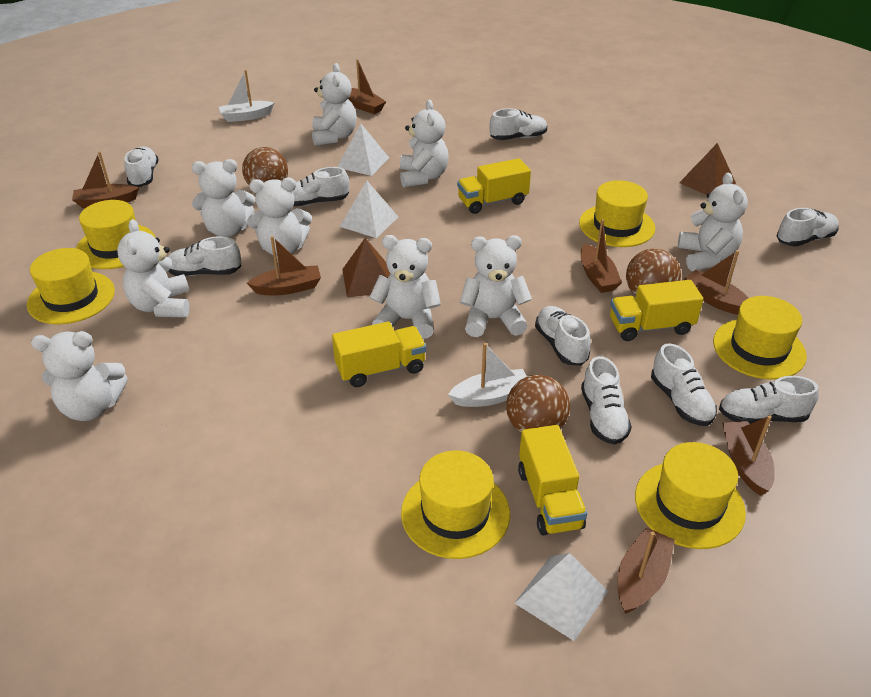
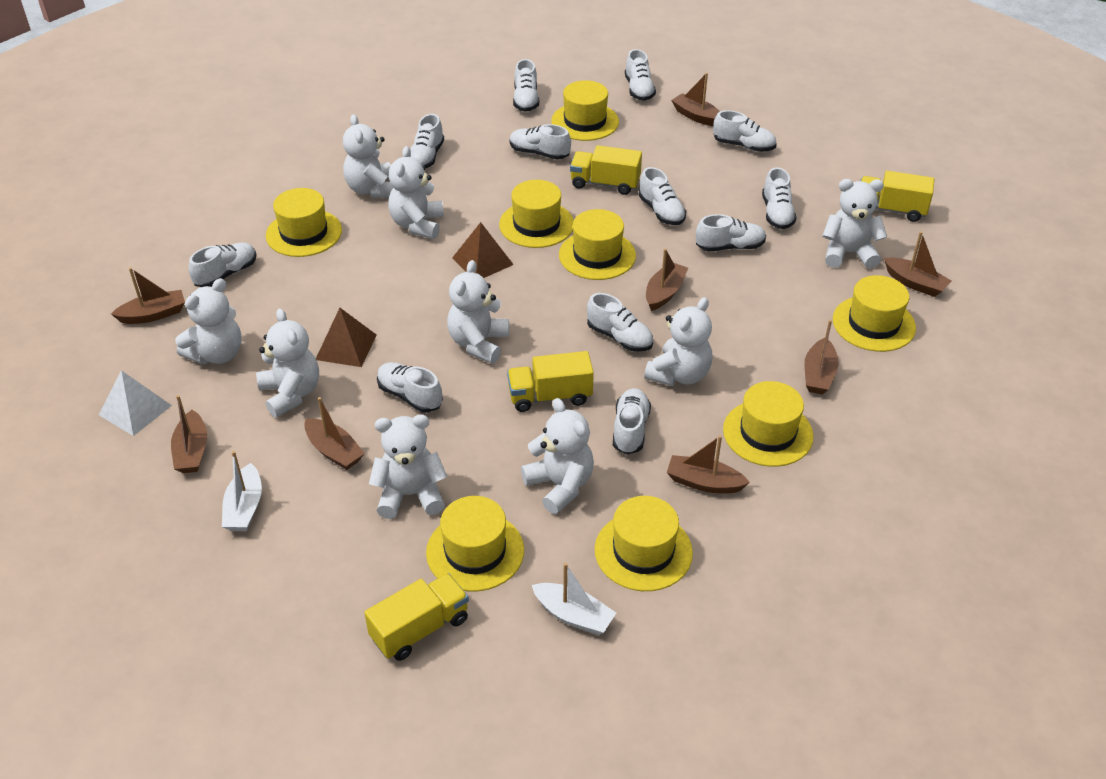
brown ball: 3 -> 0
brown boat: 7 -> 8
white pyramid: 3 -> 1
white shoe: 9 -> 12
yellow hat: 6 -> 8

